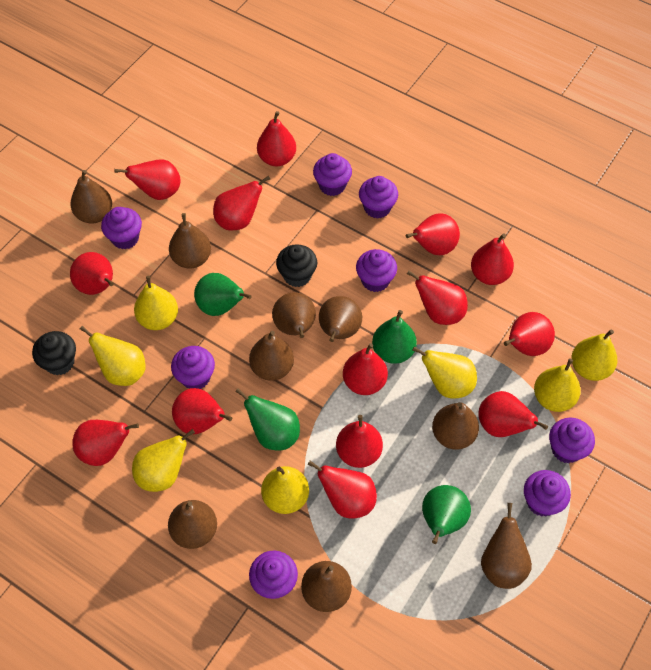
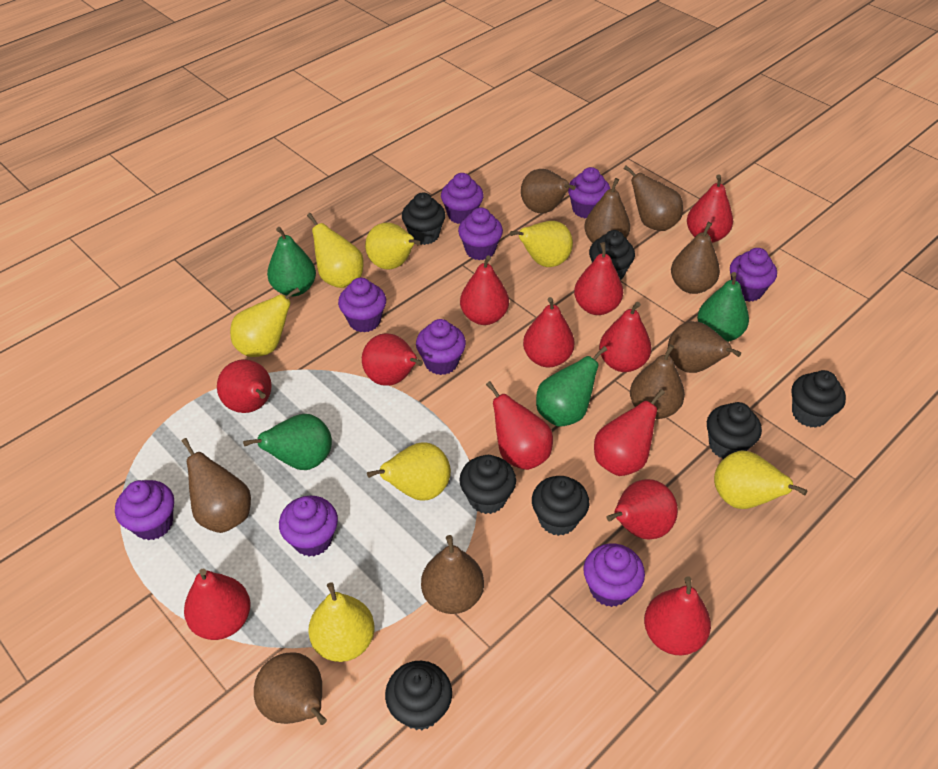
black cupcake: 2 -> 7
purple cupcake: 8 -> 9
red pear: 14 -> 12

